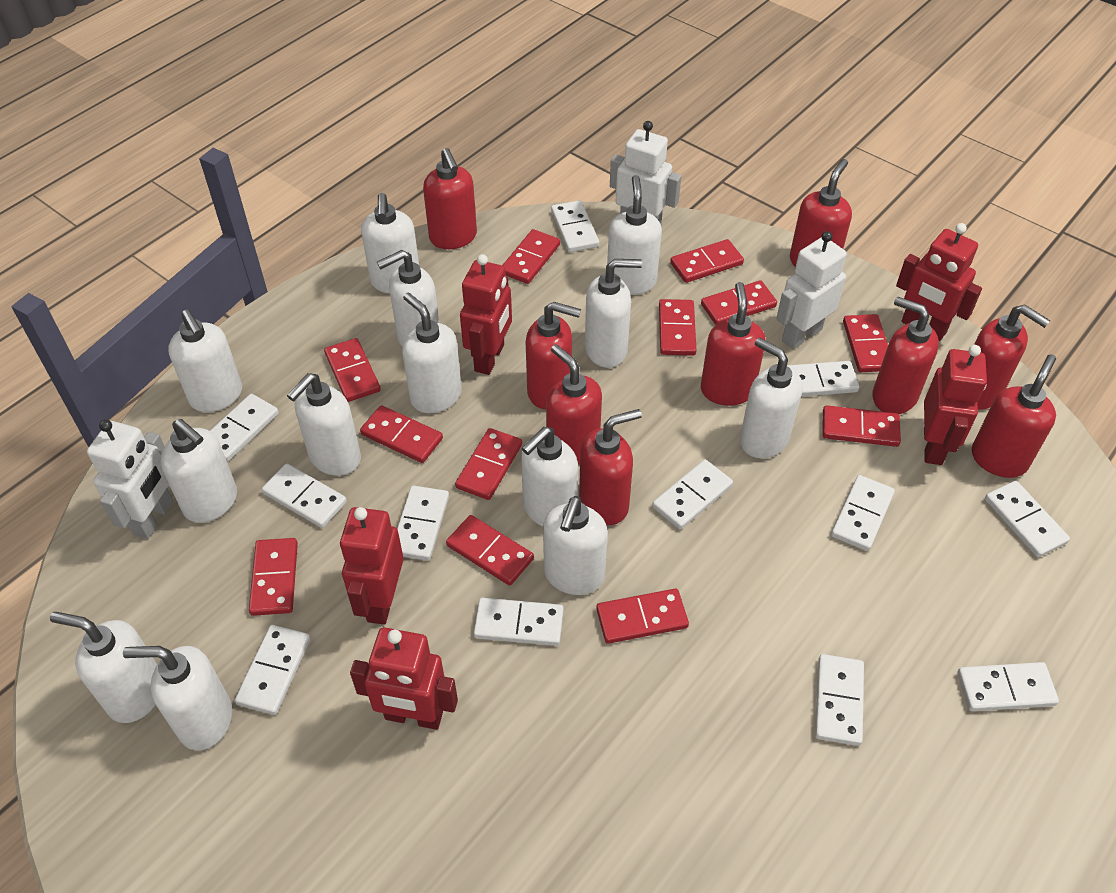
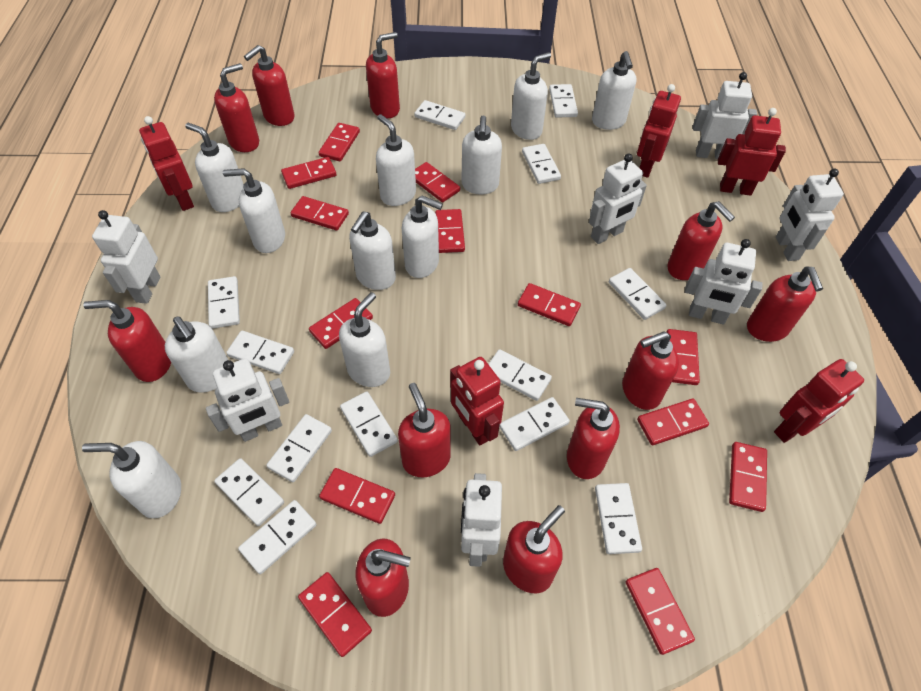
red domino: 12 -> 13
red soap dispenser: 9 -> 11
white domino: 12 -> 13
white robot: 3 -> 7
white soap dispenser: 13 -> 11

